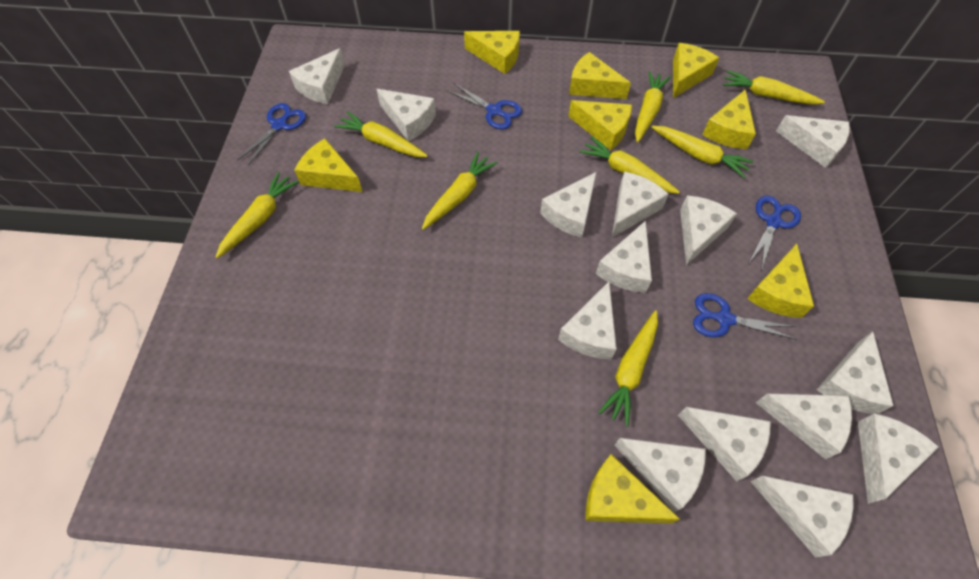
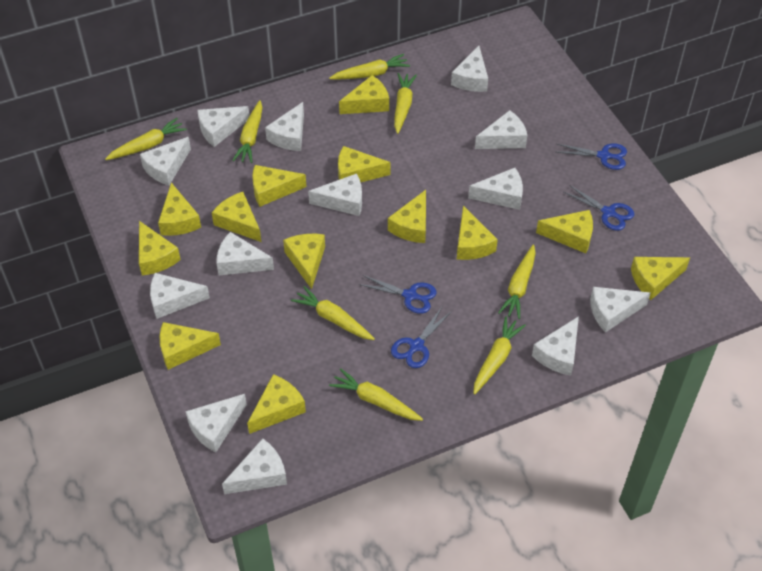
white cheese: 14 -> 13
yellow cheese: 8 -> 13

